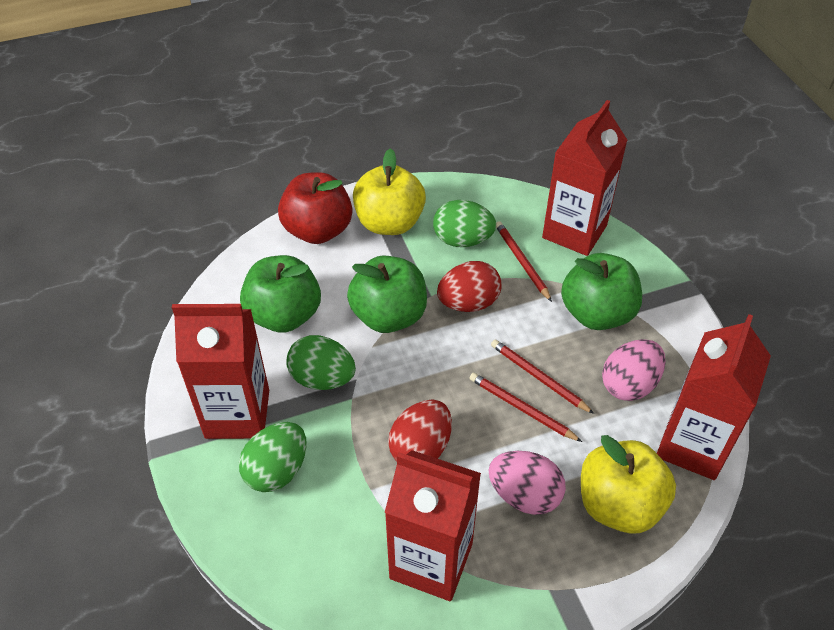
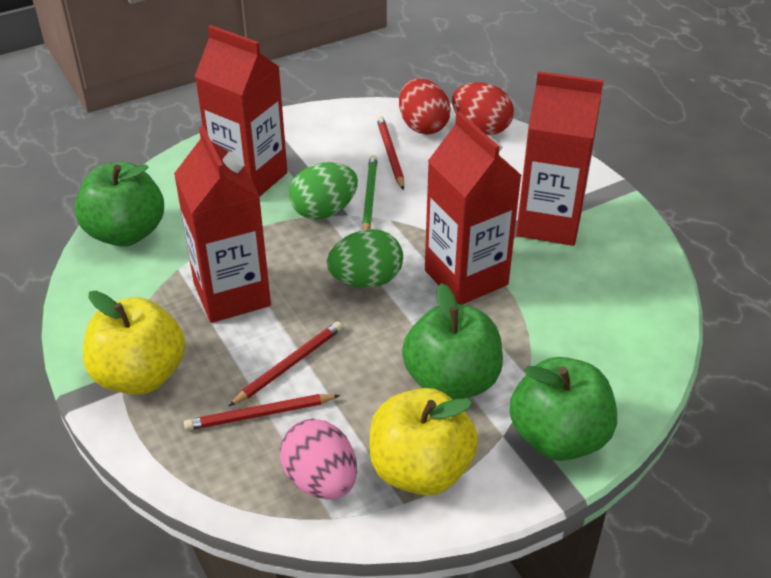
green egg: 3 -> 2
green pencil: 0 -> 1
pink egg: 2 -> 1
red apple: 1 -> 0

